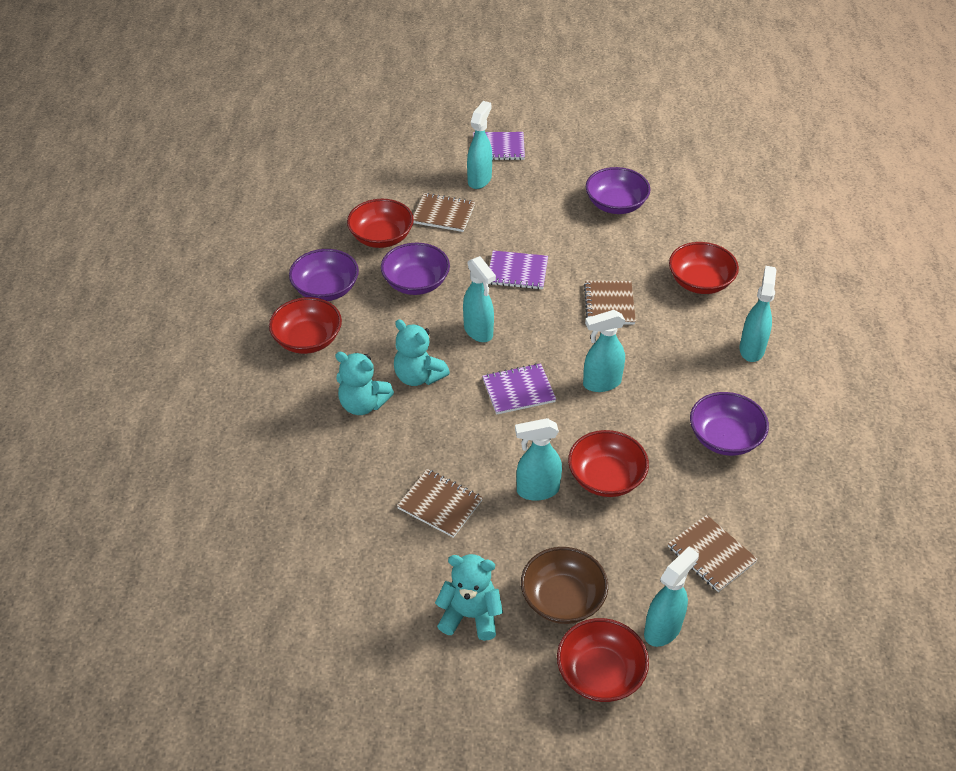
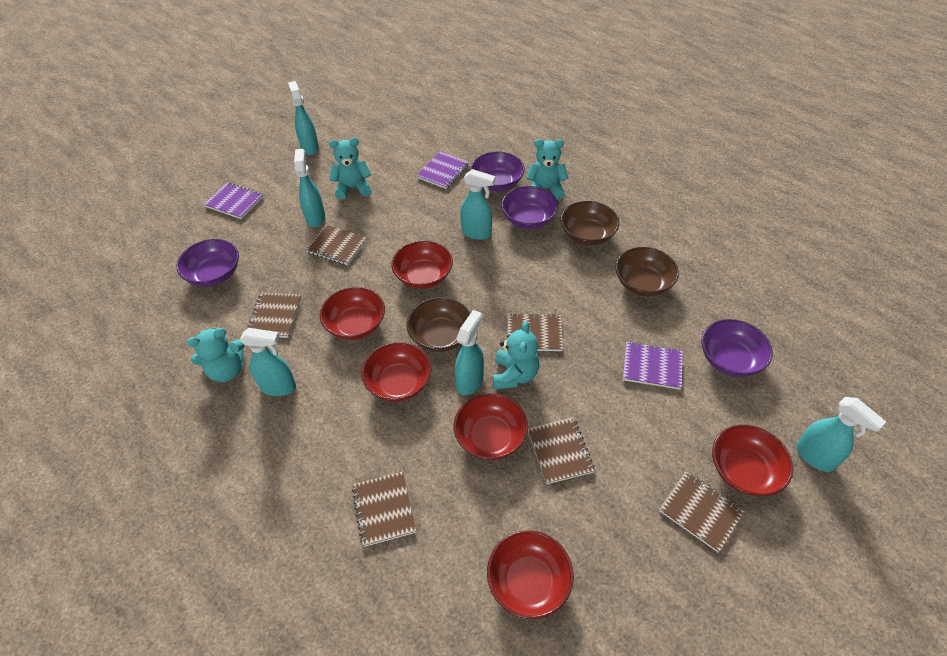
brown bowl: 1 -> 3
brown notebook: 4 -> 6
red bowl: 5 -> 6
turquoise teddy bear: 3 -> 4

